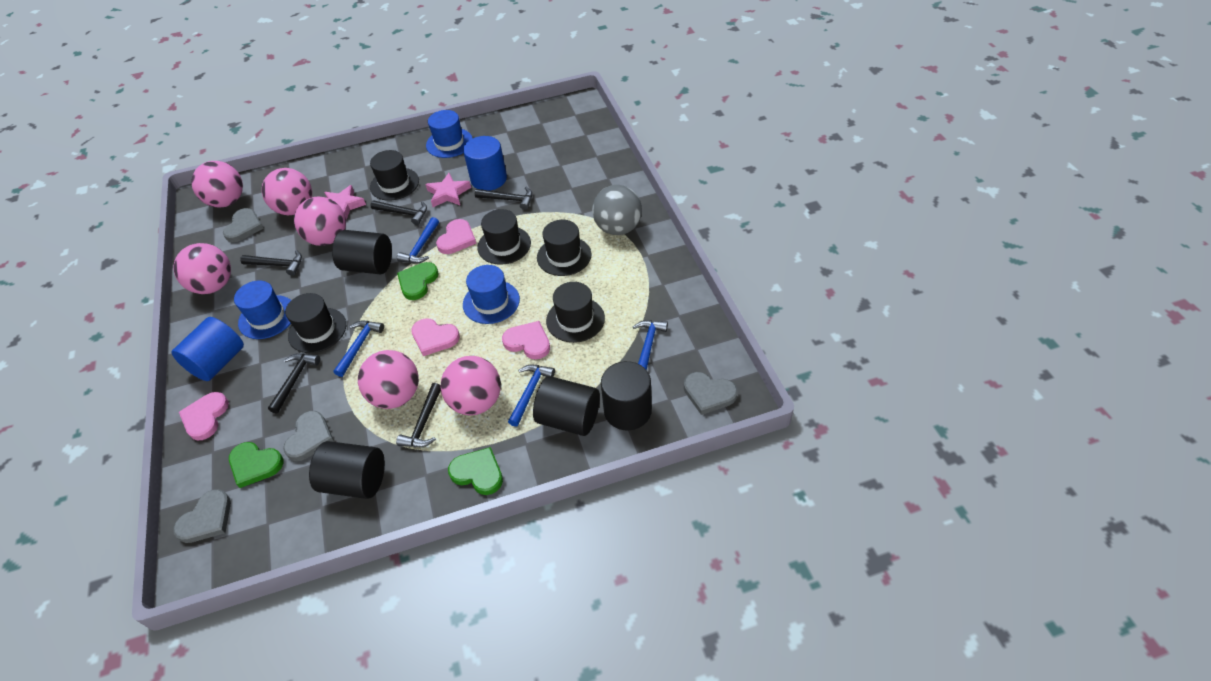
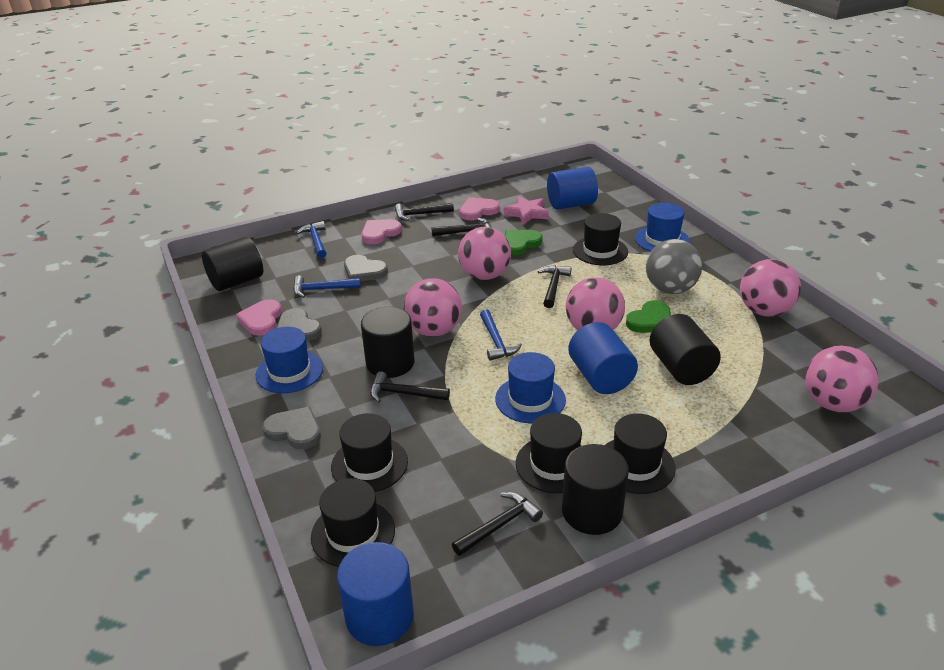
blue cylinder: 2 -> 3
blue hammer: 4 -> 3
green heart: 3 -> 2
grey heart: 4 -> 3
pink ball: 6 -> 5
pink heart: 4 -> 3
pink star: 2 -> 1

